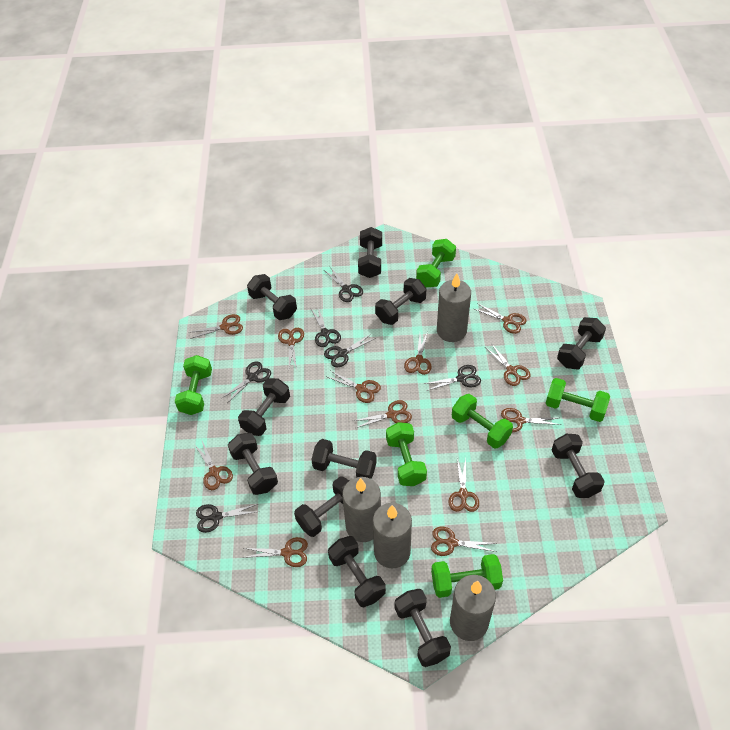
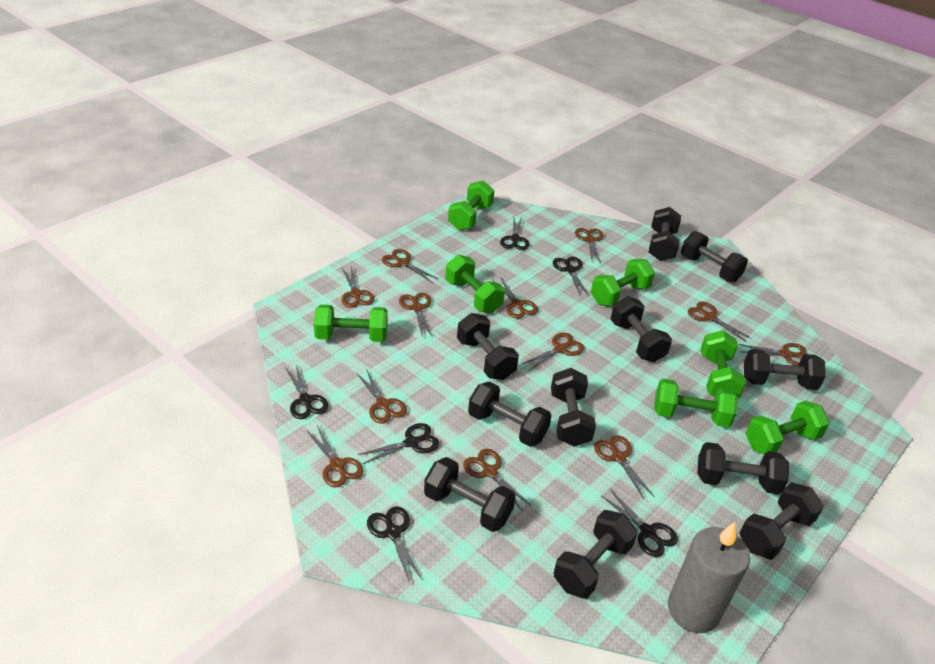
green dumbbell: 6 -> 7
grey candle: 4 -> 1

